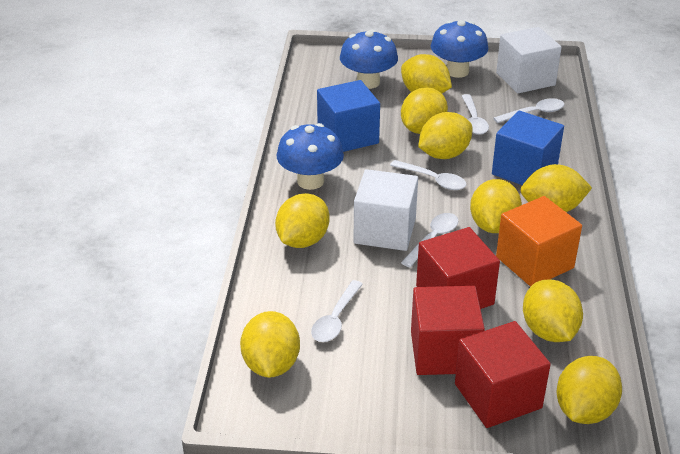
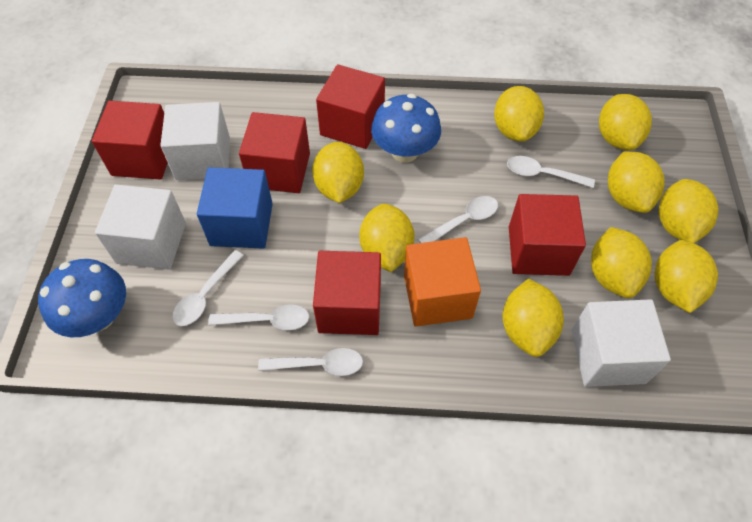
blue cube: 2 -> 1
blue mushroom: 3 -> 2
red cube: 3 -> 5
white cube: 2 -> 3

